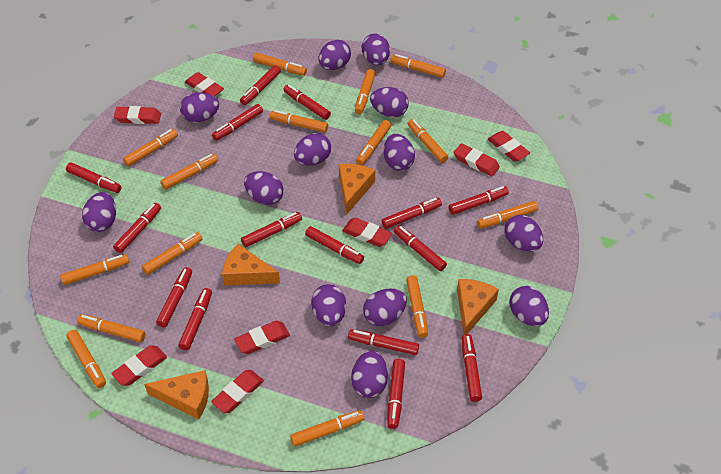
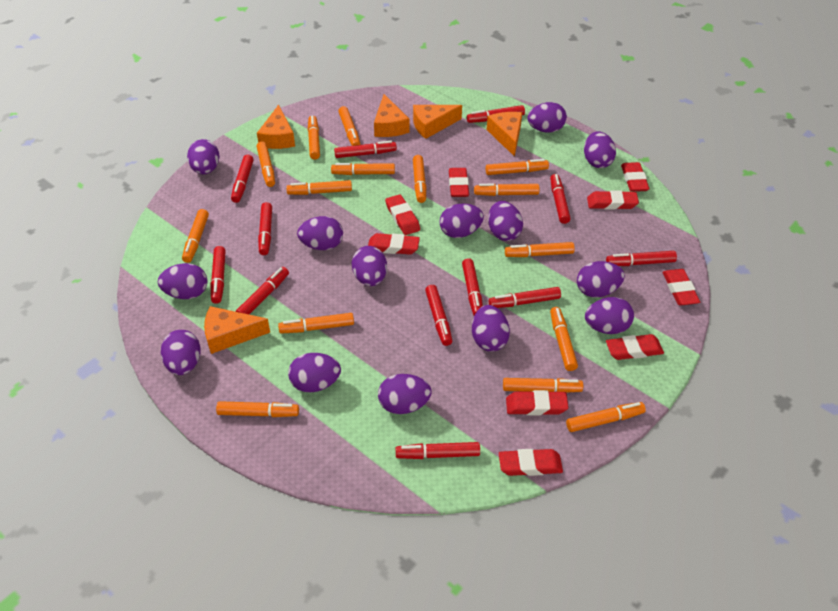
orange cheese: 4 -> 5
purple egg: 13 -> 14
red eraser: 8 -> 9
red marker: 15 -> 12

